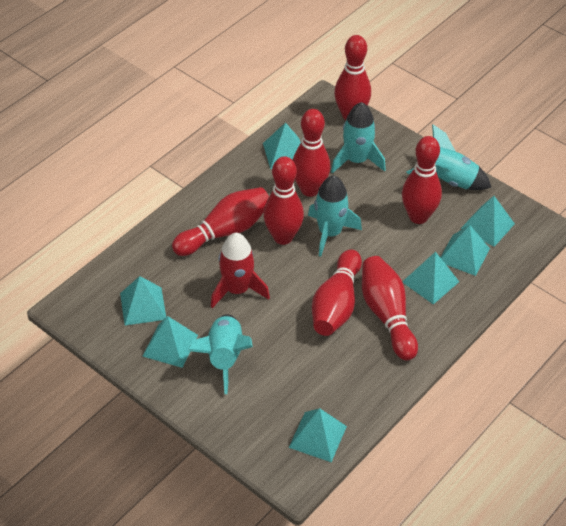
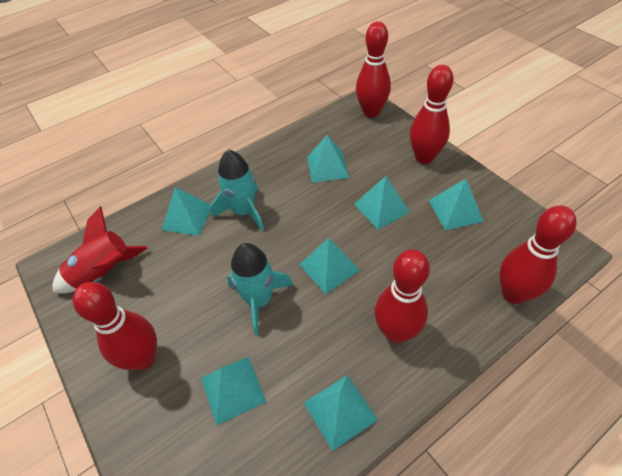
red bowling pin: 7 -> 5
turquoise rocket: 4 -> 2

